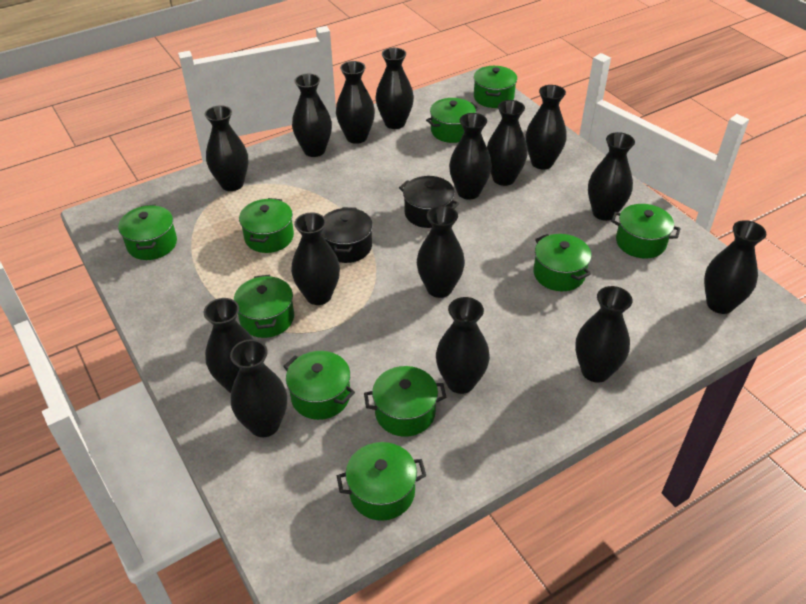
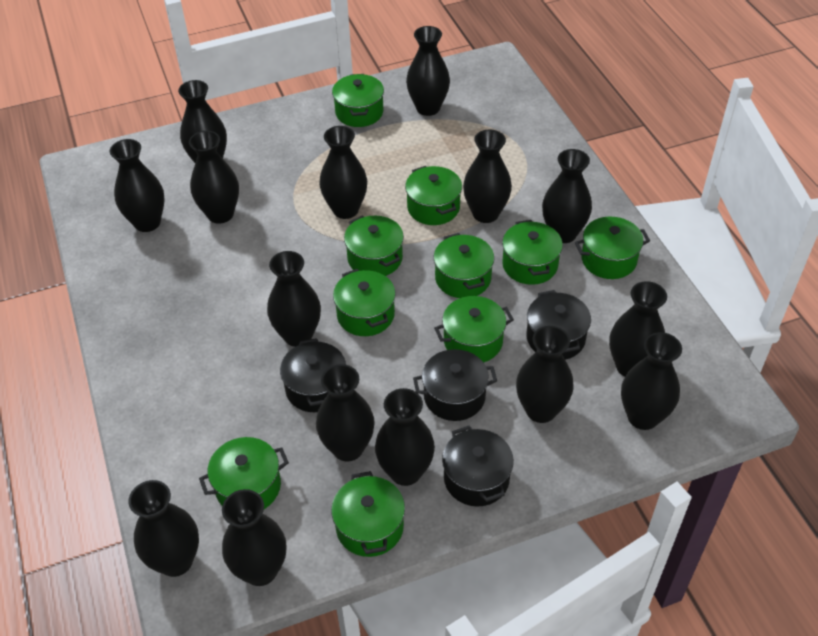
black pot: 2 -> 4

